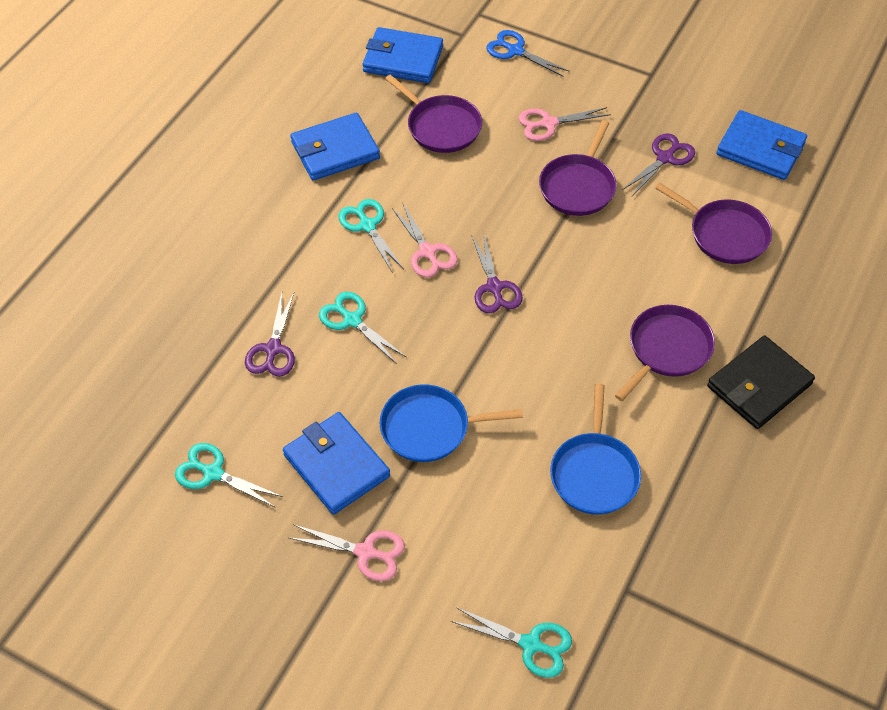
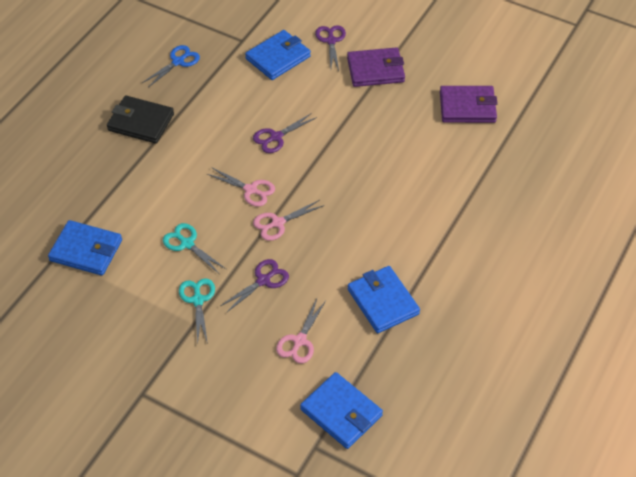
blue pan: 2 -> 0
purple pan: 4 -> 0
purple wallet: 0 -> 2
turquoise scissors: 4 -> 2

